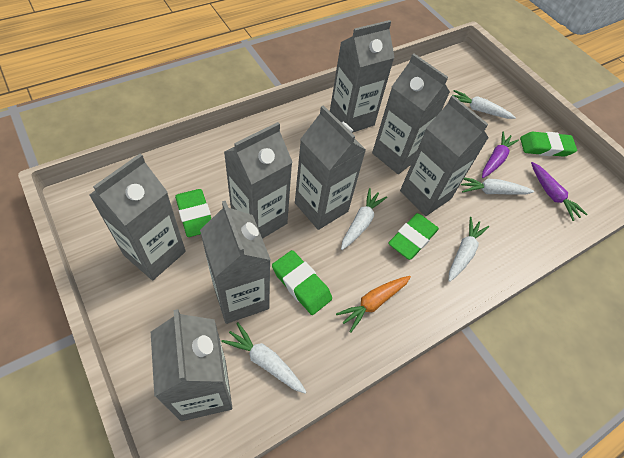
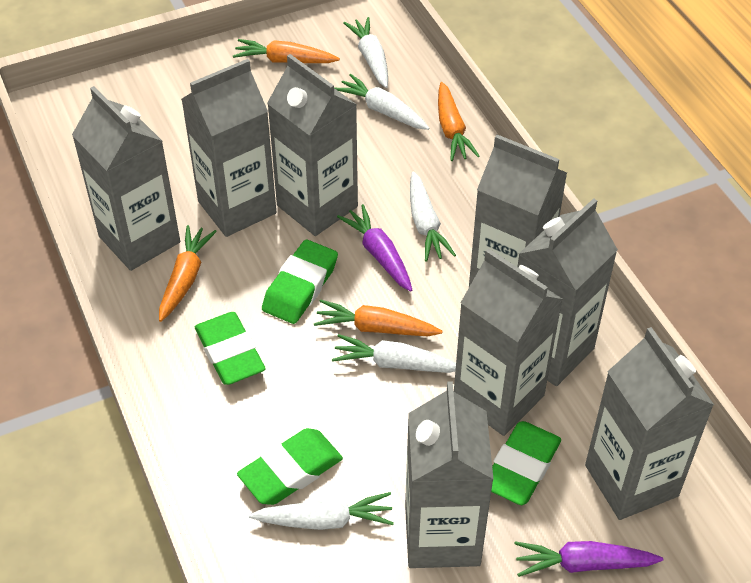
orange carrot: 1 -> 4

